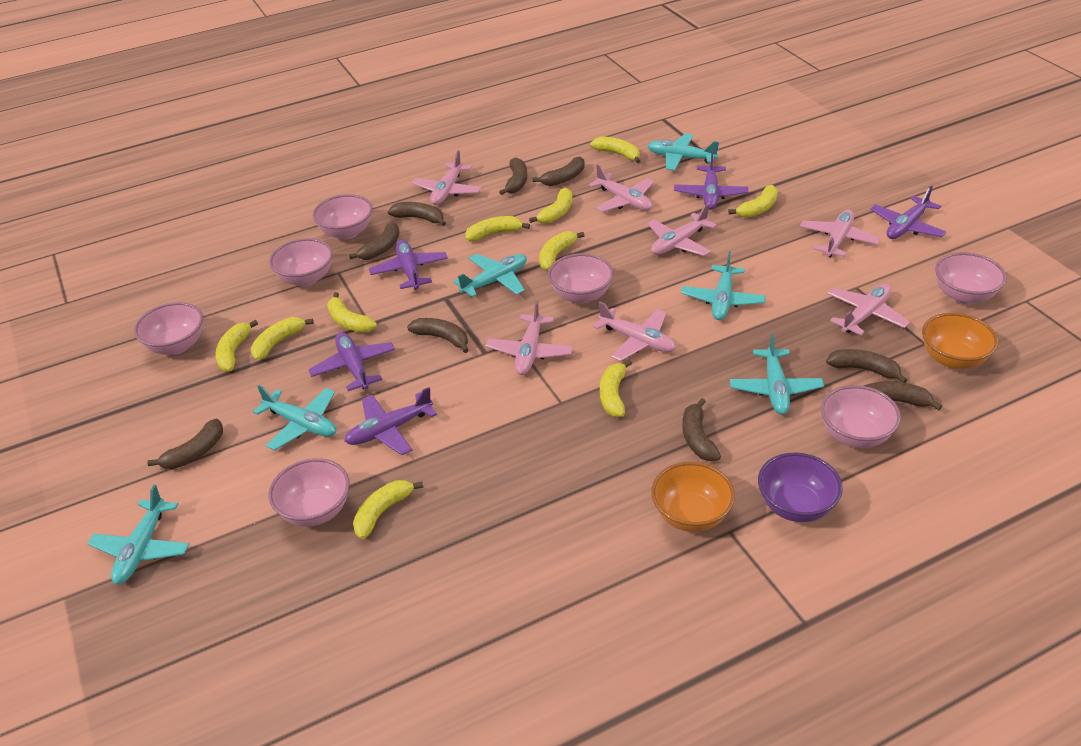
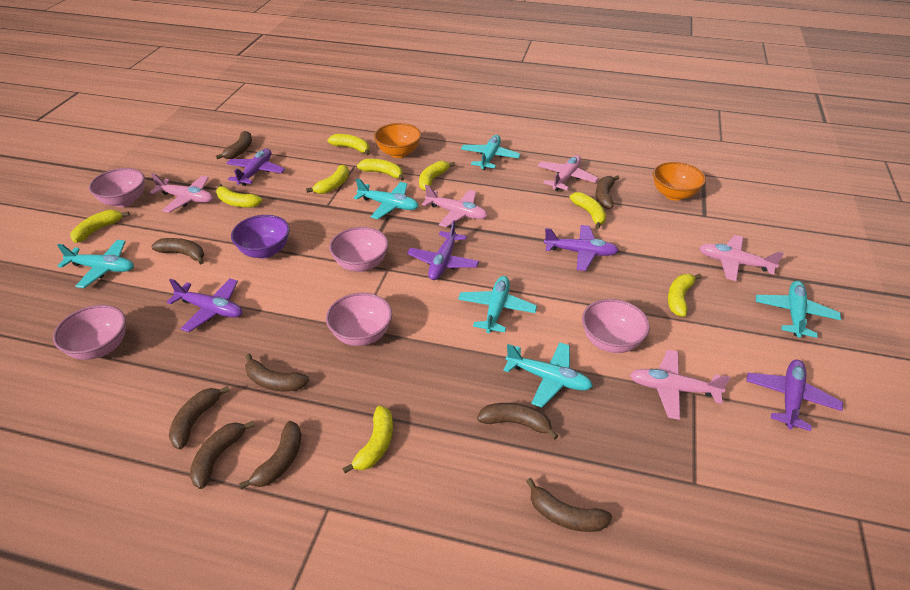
pink bowl: 7 -> 5
pink plane: 7 -> 5
yellow banana: 10 -> 9

